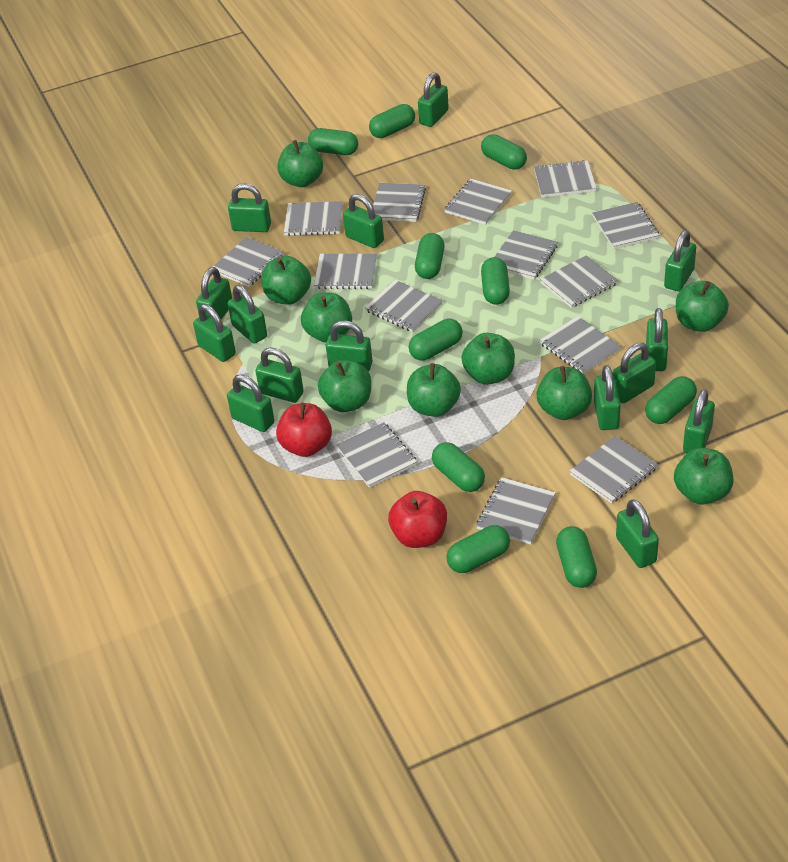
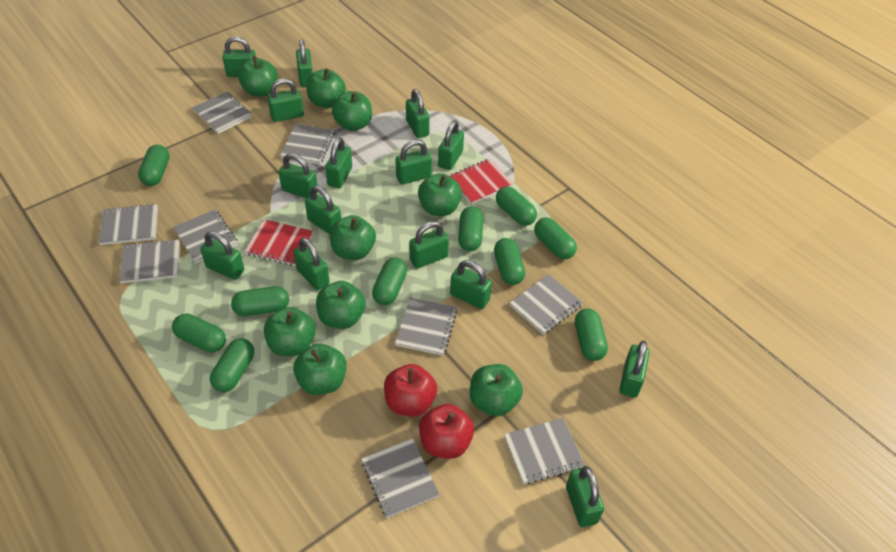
grey notebook: 14 -> 9
red notebook: 0 -> 2

